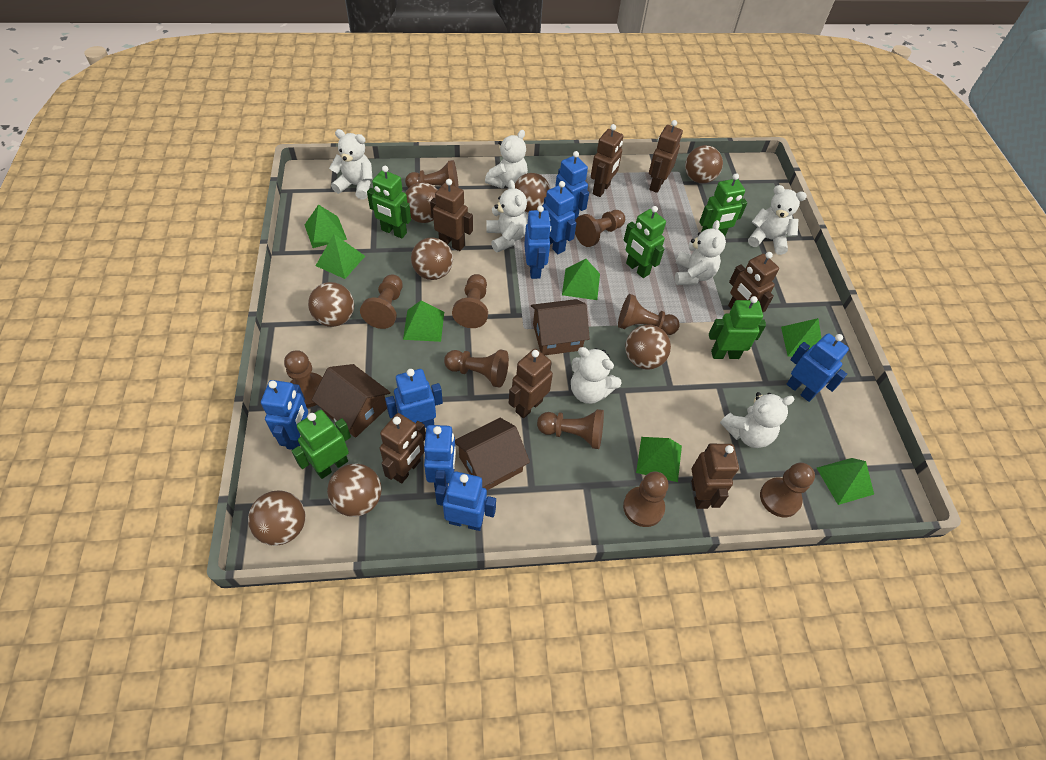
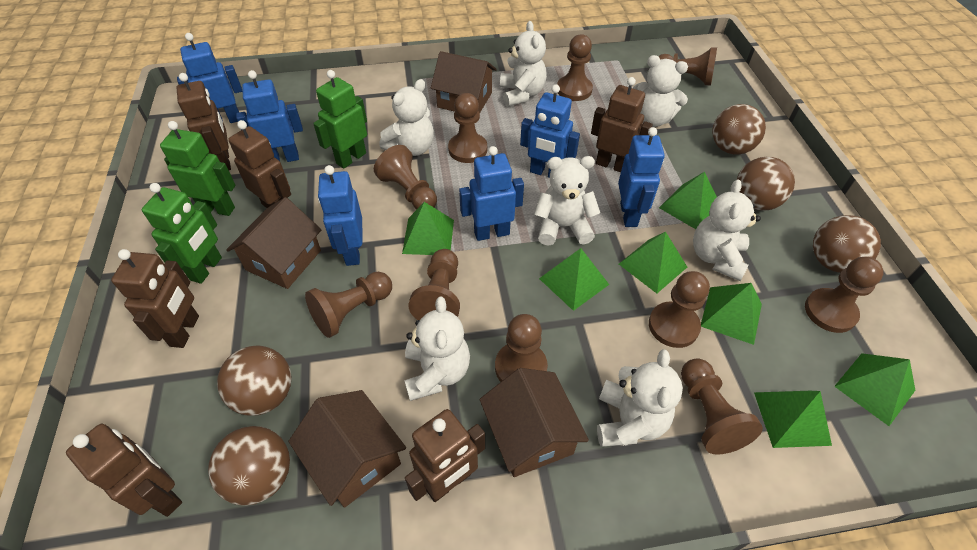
blue robot: 8 -> 6
brown ball: 8 -> 5
brown house: 3 -> 4
brown robot: 7 -> 6
green robot: 5 -> 3

